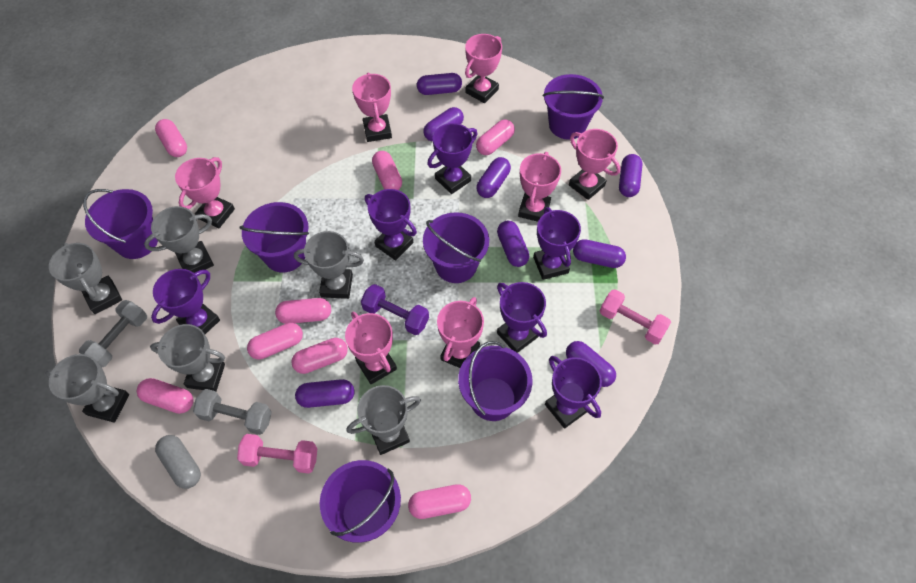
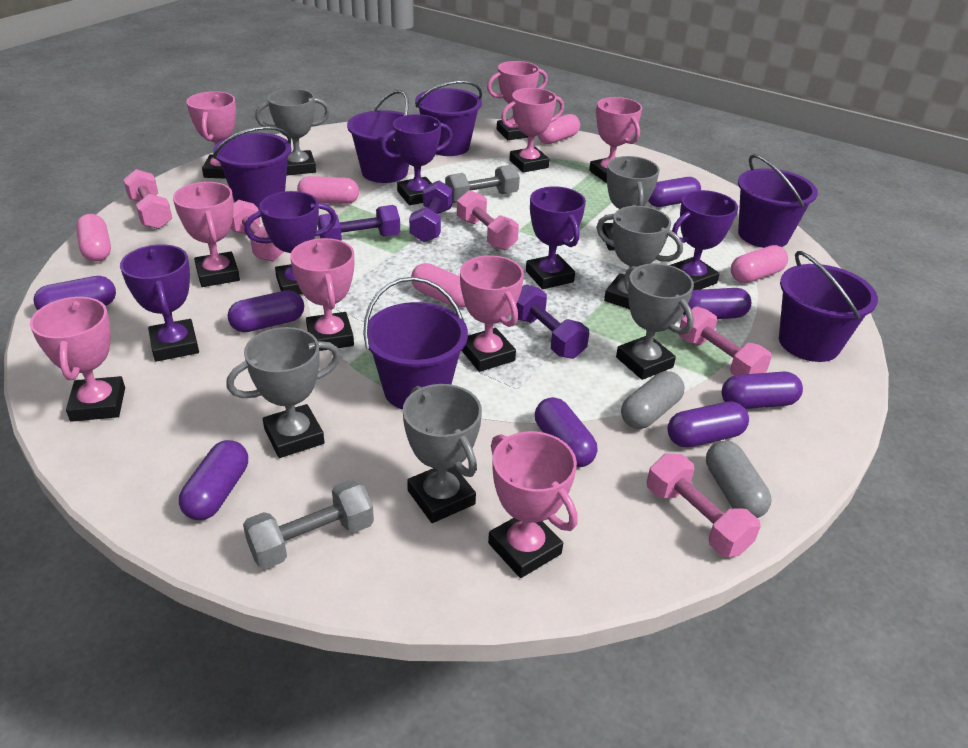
grey capsule: 1 -> 2
pink capsule: 8 -> 5
pink dumbbell: 2 -> 5
pink trophy: 7 -> 9
purple dumbbell: 1 -> 3
purple trophy: 6 -> 5

